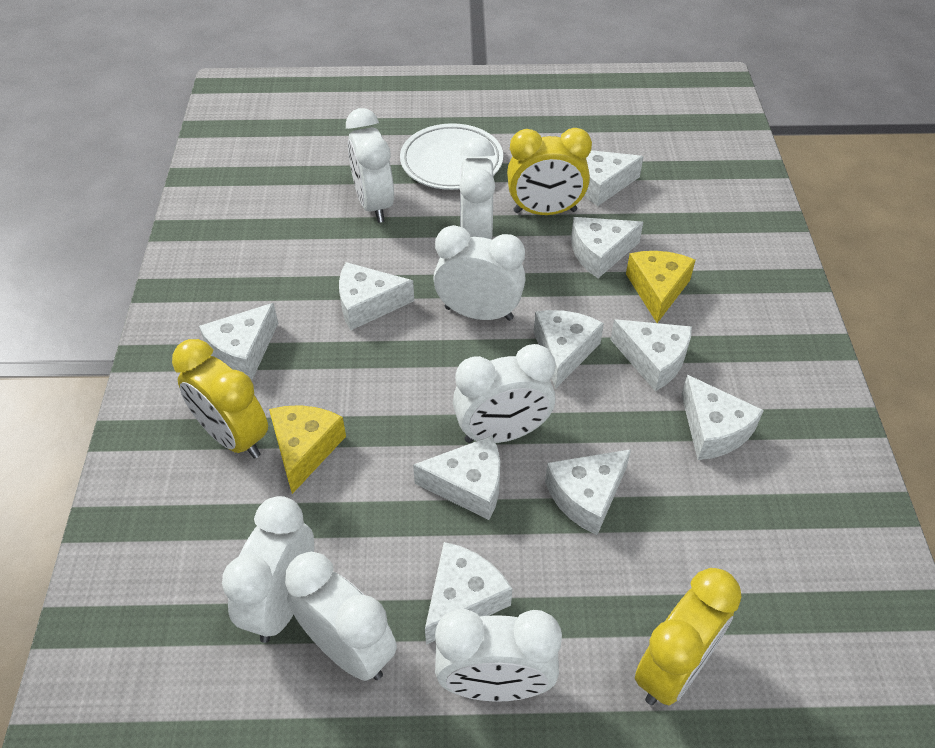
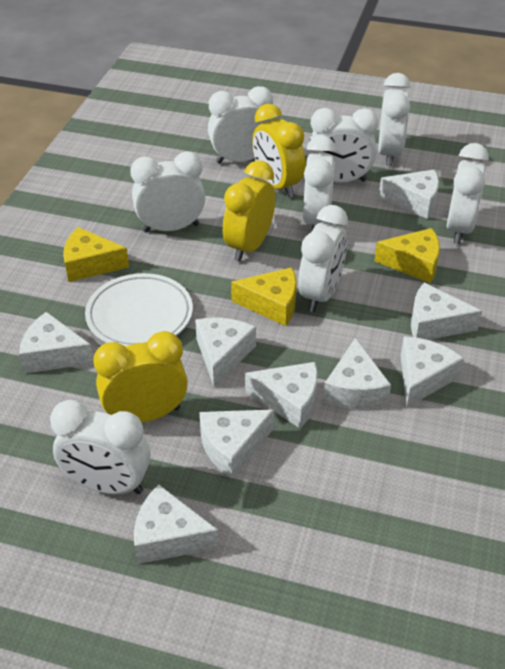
white cheese: 10 -> 9
white clock: 7 -> 8
yellow cheese: 2 -> 3

